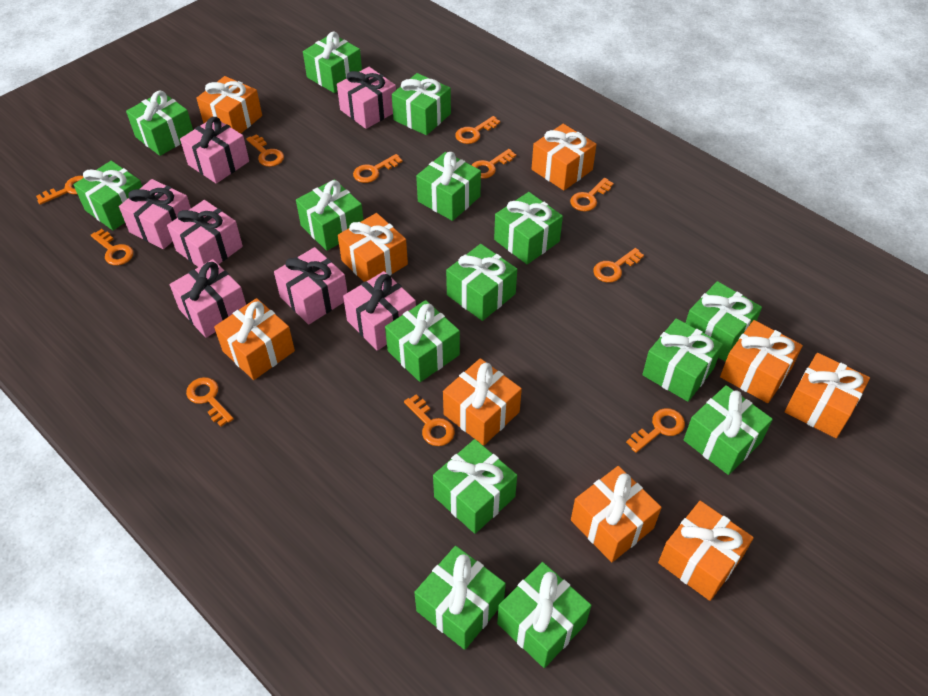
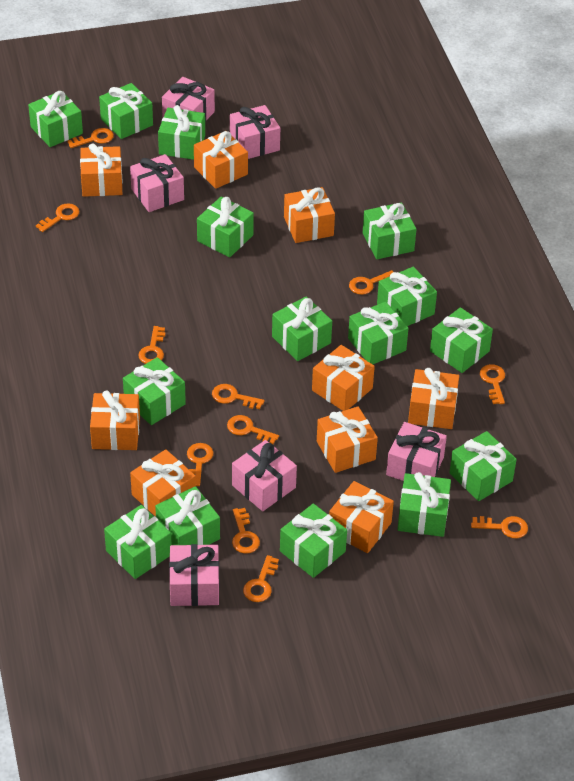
pink gift: 7 -> 6

